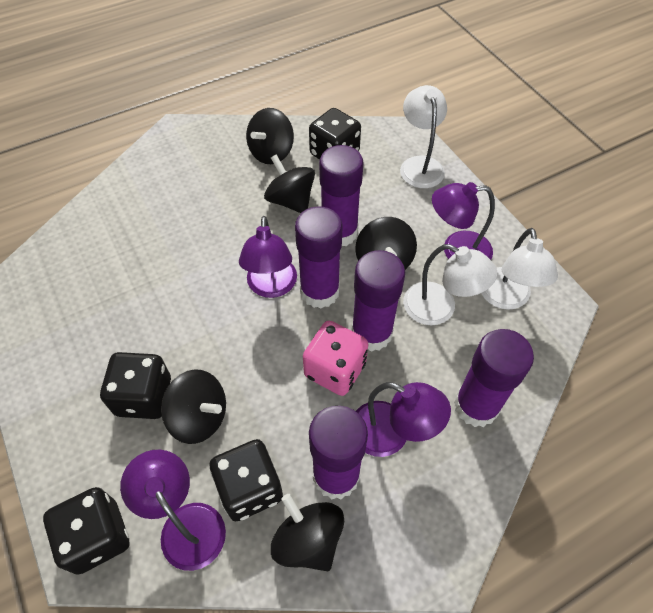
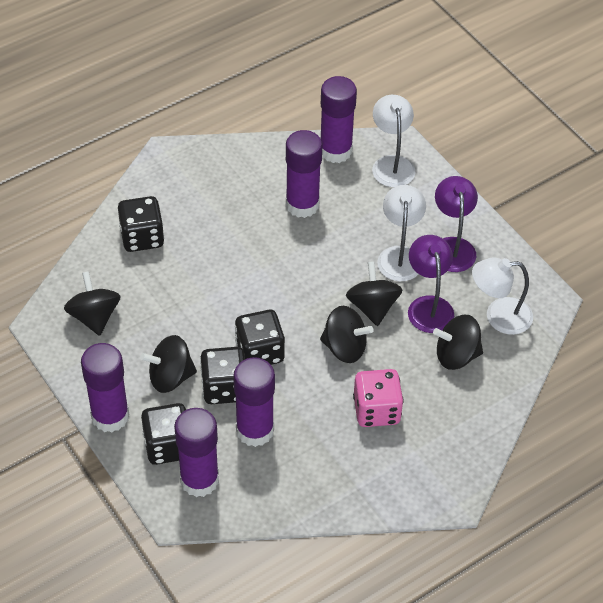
purple lamp: 4 -> 2

